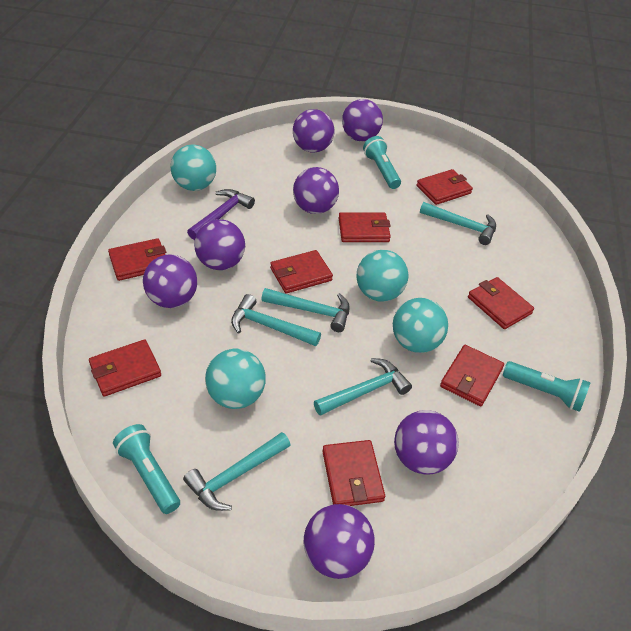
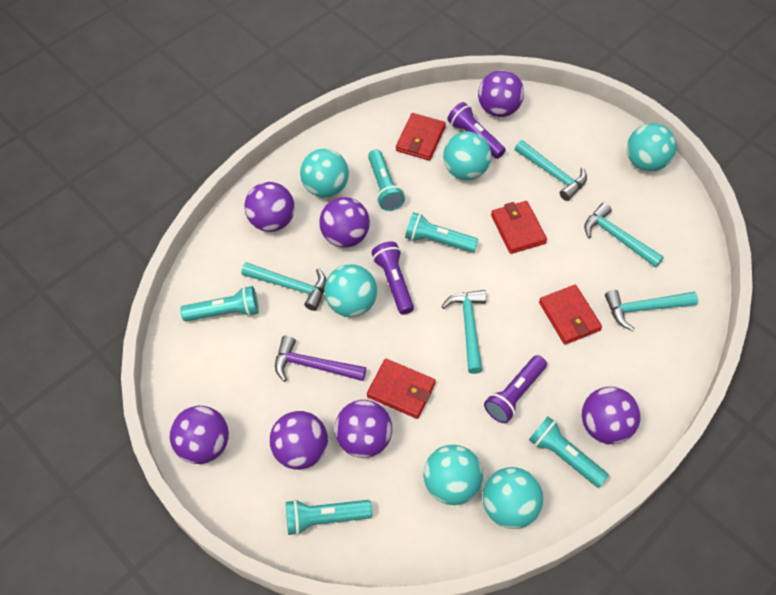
purple flashlight: 0 -> 3
red wallet: 8 -> 4
turquoise ball: 4 -> 6
turquoise flashlight: 3 -> 5

